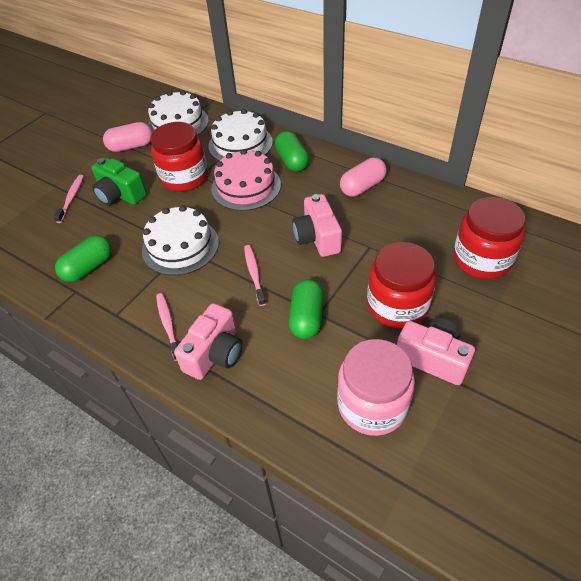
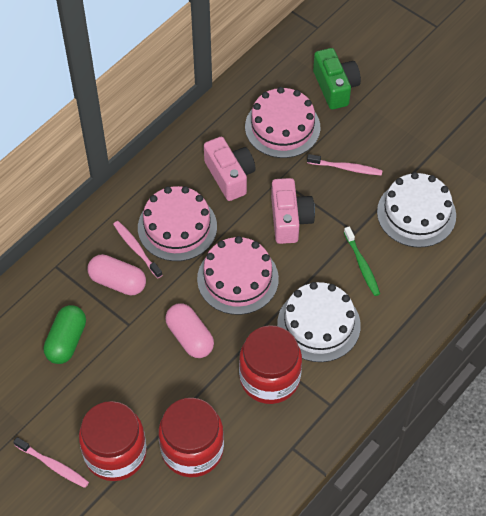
green capsule: 3 -> 1
green toothbrush: 0 -> 1
pink cake: 1 -> 3
pink camera: 3 -> 2
pink jar: 1 -> 0
white cake: 3 -> 2

